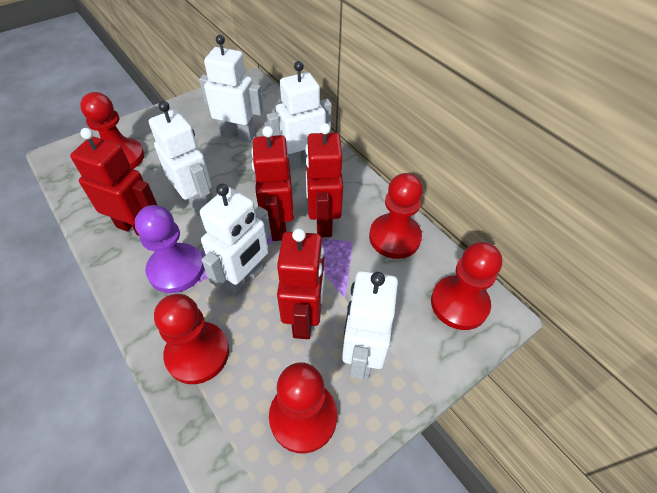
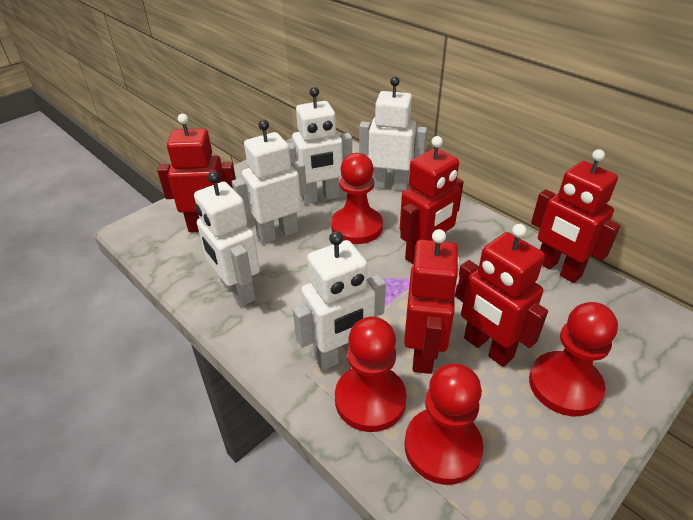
purple pawn: 1 -> 0
red pawn: 5 -> 4
red robot: 4 -> 5

